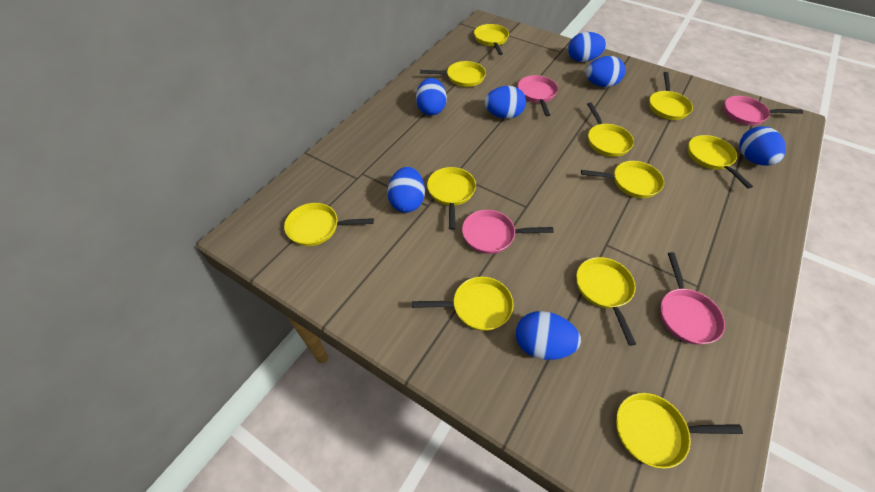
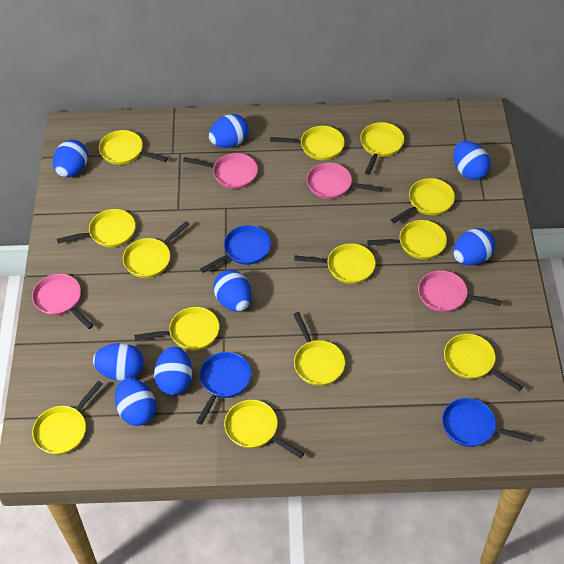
blue egg: 7 -> 8
blue pan: 0 -> 3
yellow pan: 11 -> 13

